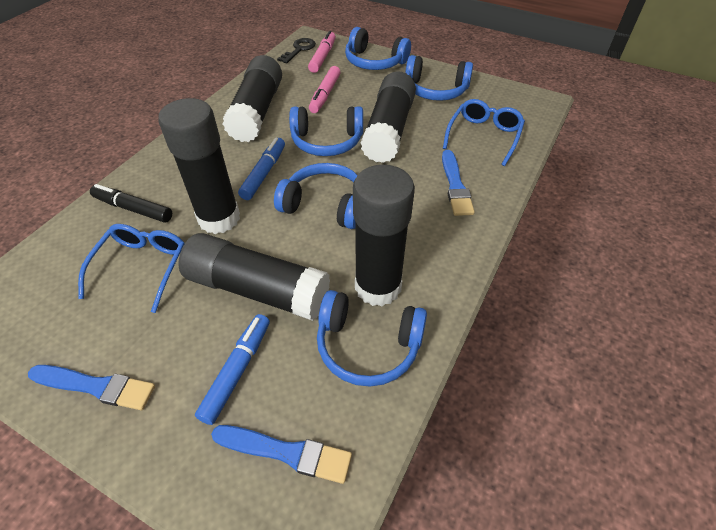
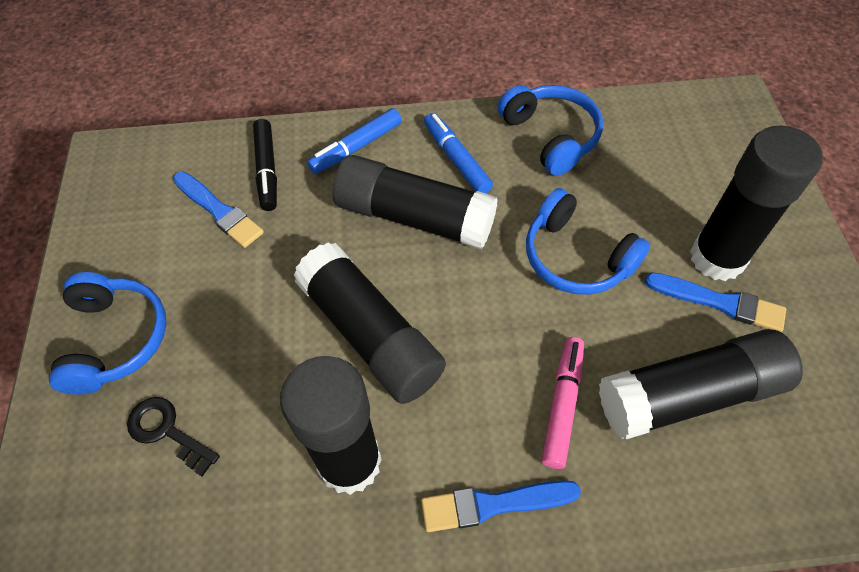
blue glasses: 2 -> 0
blue headphones: 5 -> 3
pink marker: 2 -> 1

